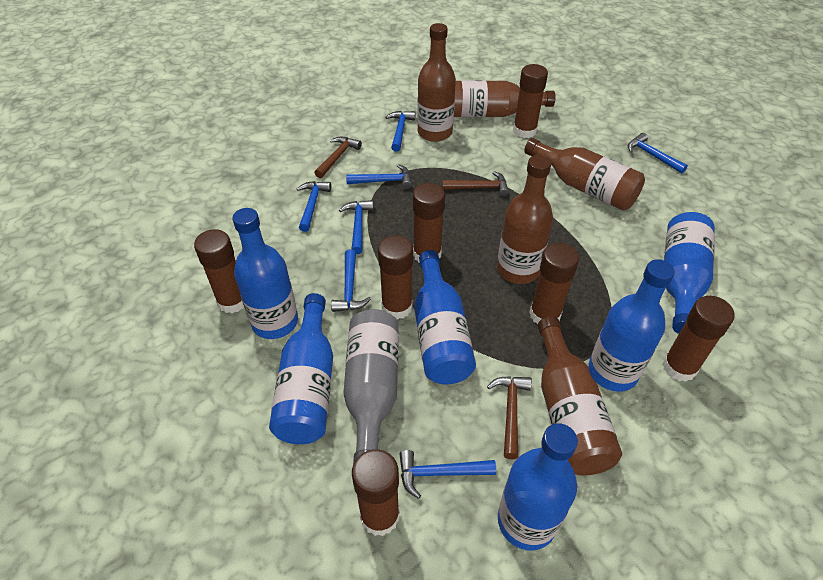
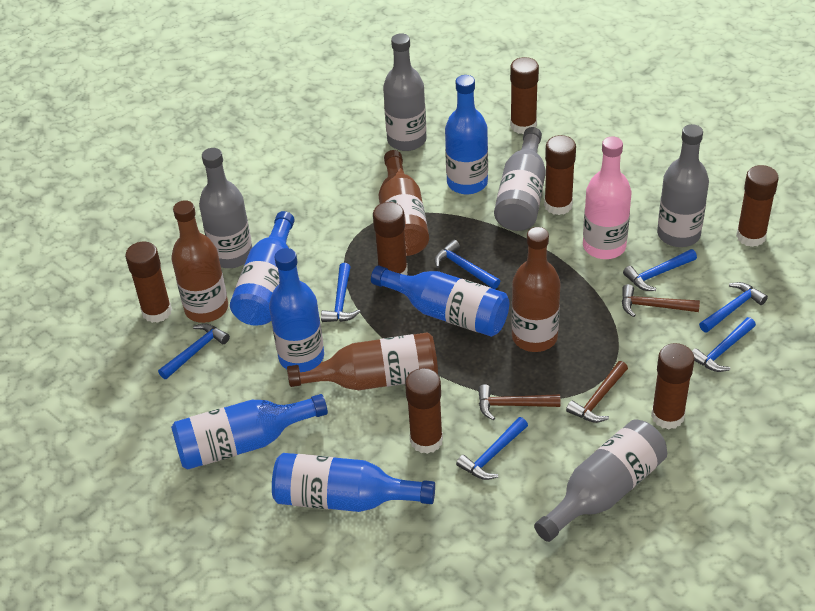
brown bottle: 5 -> 4
grey bottle: 1 -> 5
pink bottle: 0 -> 1

